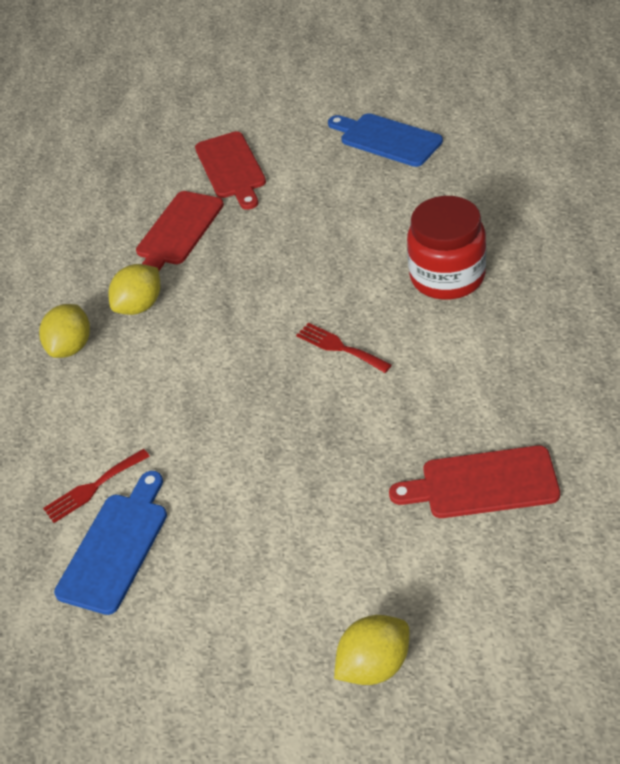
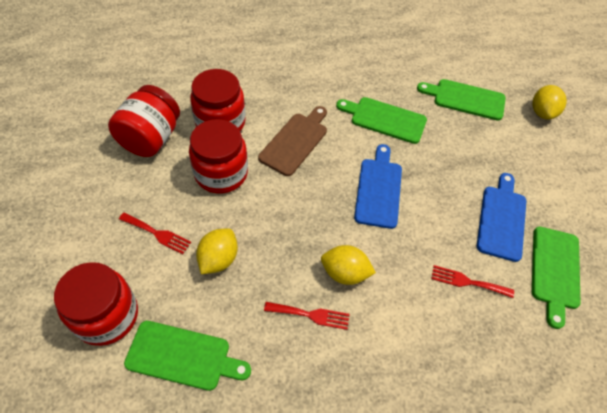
brown cutting board: 0 -> 1
green cutting board: 0 -> 4
red cutting board: 3 -> 0
red fork: 2 -> 3
red jar: 1 -> 4

